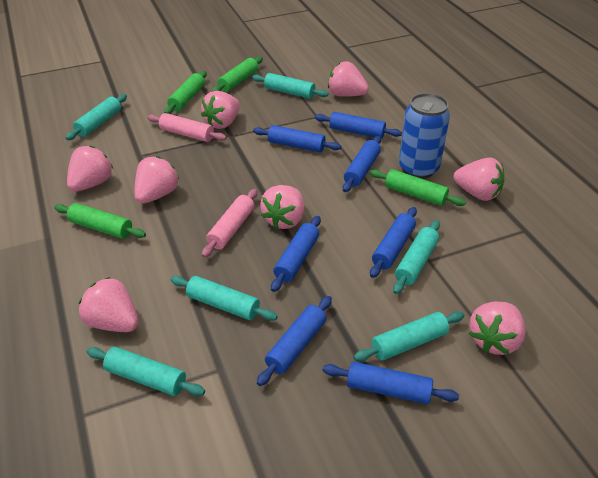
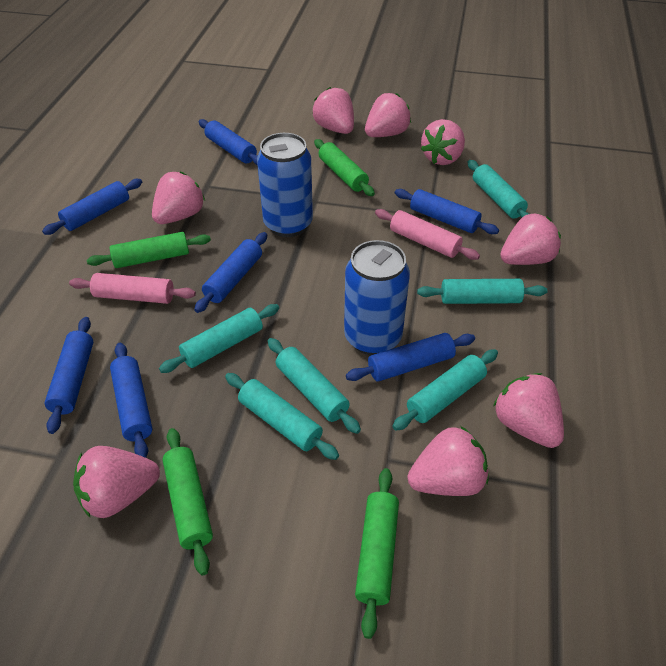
blue can: 1 -> 2

